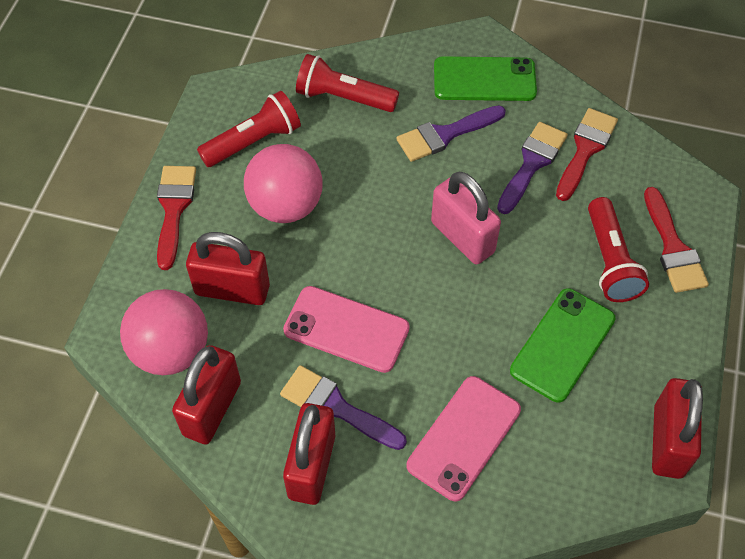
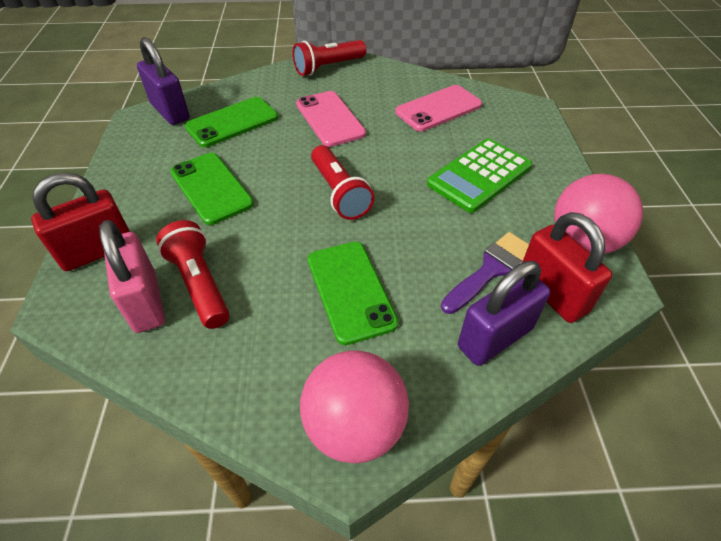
green calculator: 0 -> 1
green phone: 2 -> 3
purple brush: 3 -> 1
purple padlock: 0 -> 2
red brush: 3 -> 0
red padlock: 4 -> 2

